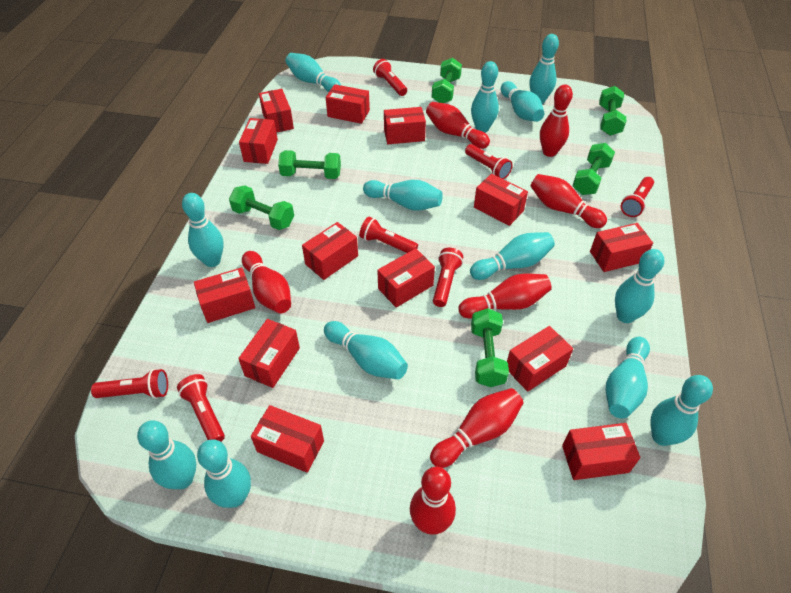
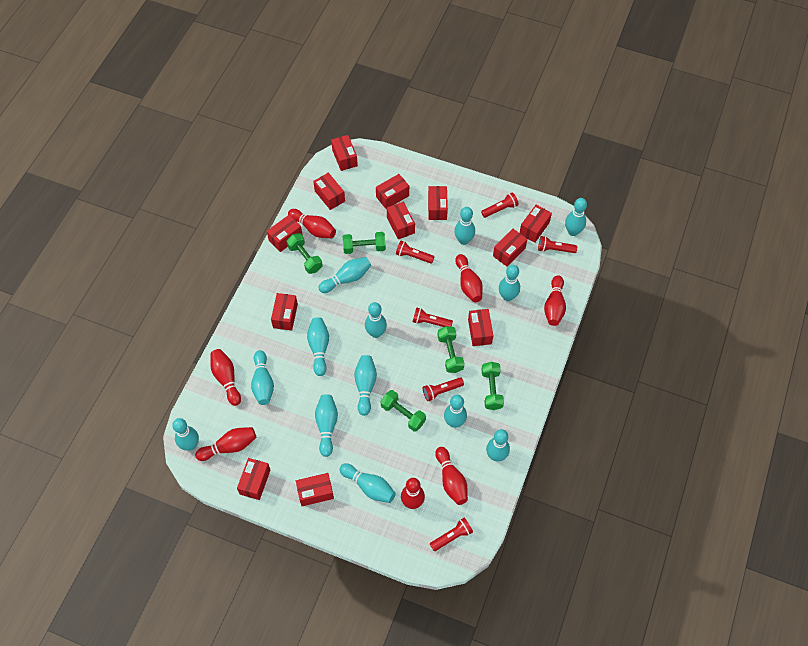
green dumbbell: 6 -> 5
red box: 13 -> 12
red flashlight: 7 -> 6

